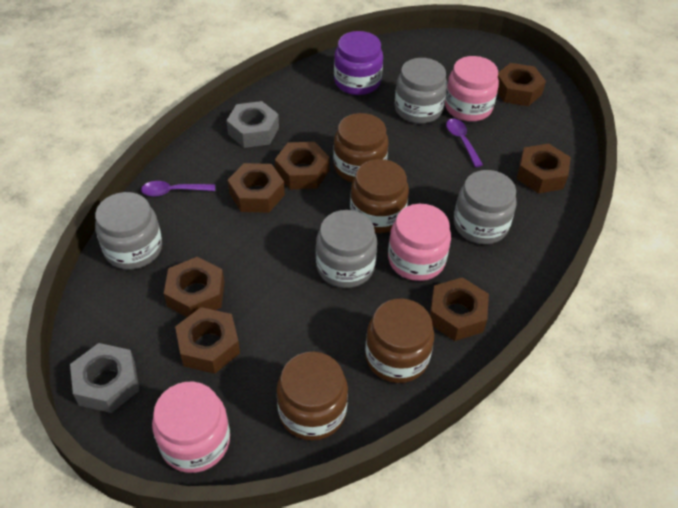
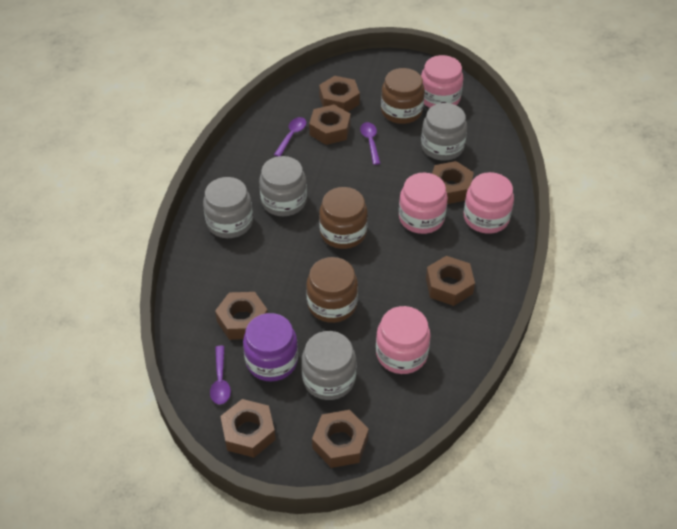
brown jar: 4 -> 3
grey nut: 2 -> 0
pink jar: 3 -> 4
purple spoon: 2 -> 3

